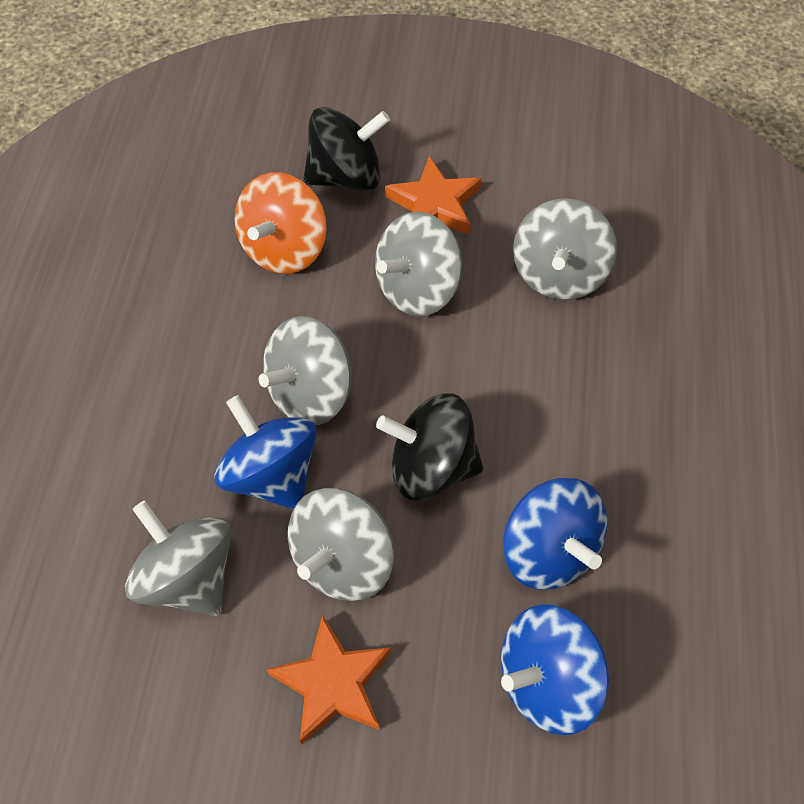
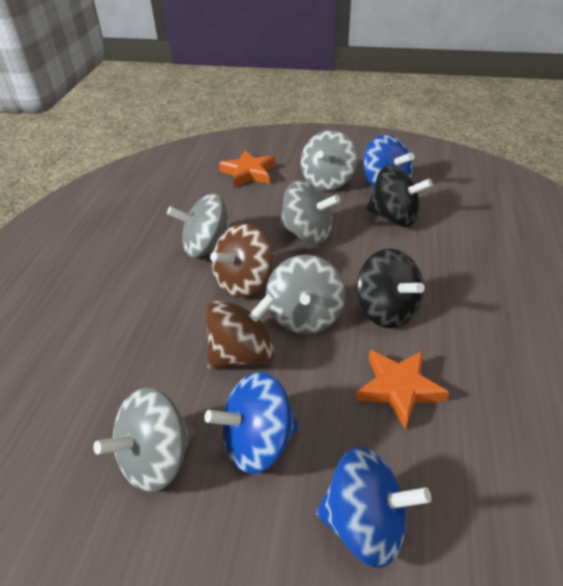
brown spinning top: 0 -> 2
orange spinning top: 1 -> 0

